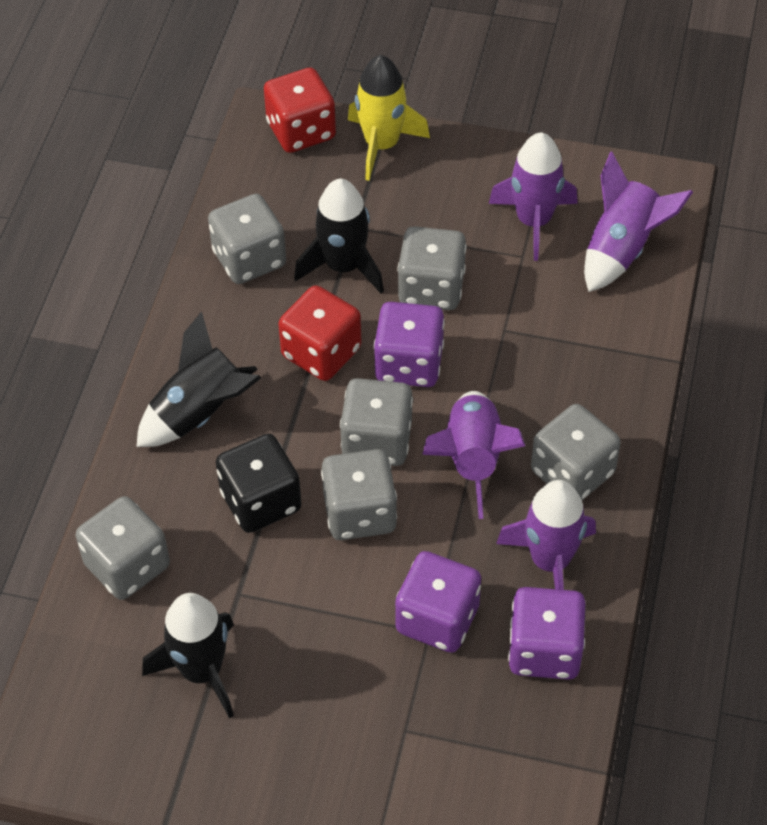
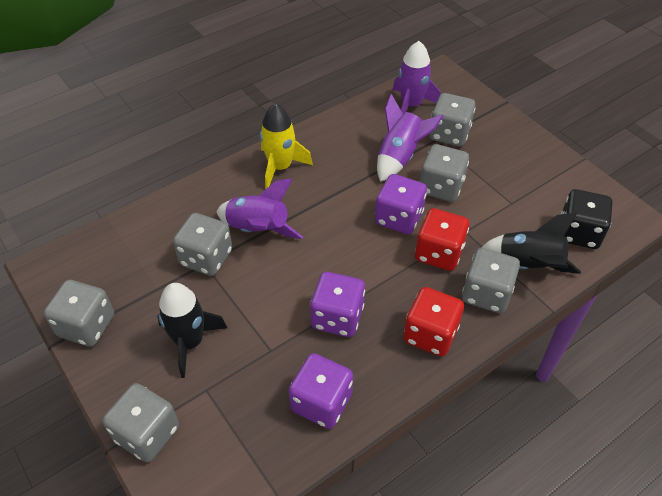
black rocket: 3 -> 2
purple rocket: 4 -> 3

